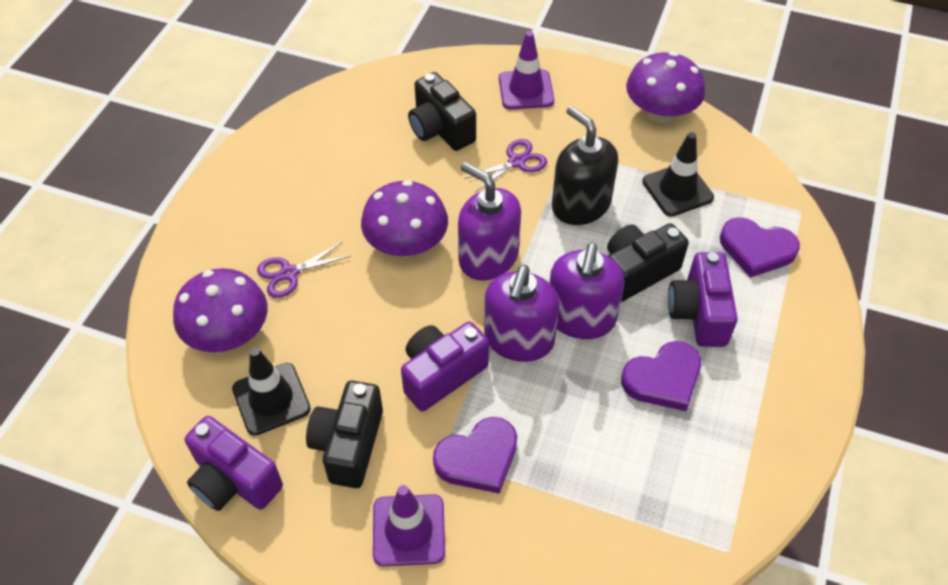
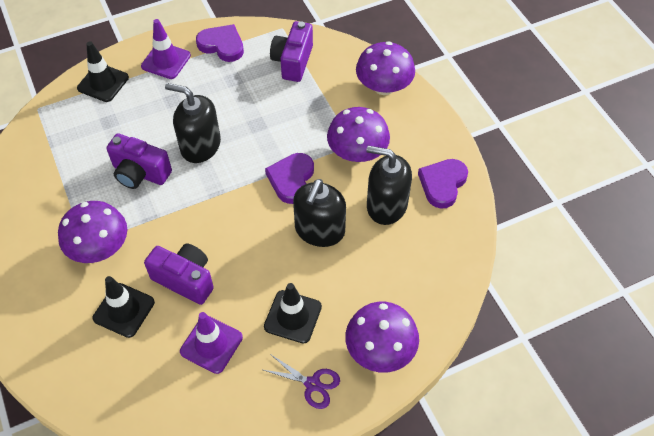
black camera: 3 -> 0
black soap dispenser: 1 -> 3
black traffic cone: 2 -> 3
purple mushroom: 3 -> 4
purple scissors: 2 -> 1
purple soap dispenser: 3 -> 0

